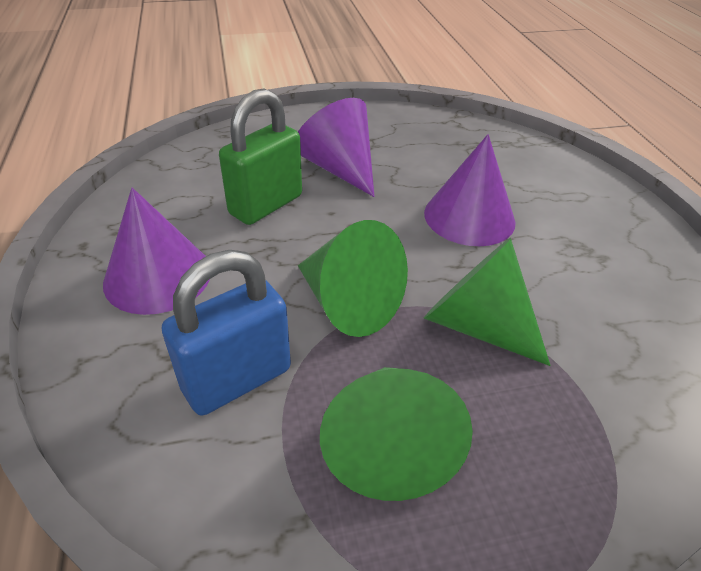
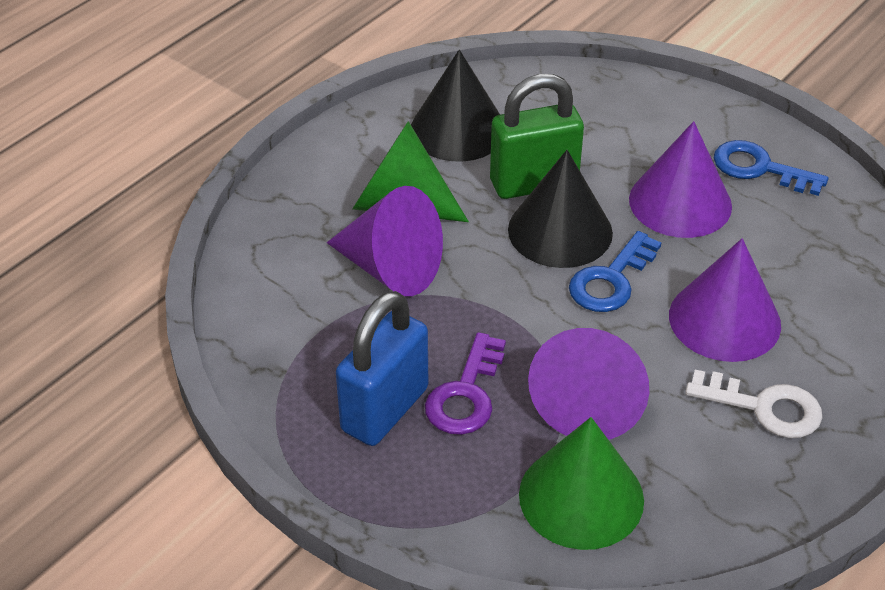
black cone: 0 -> 2
blue key: 0 -> 2
green cone: 3 -> 2
purple cone: 3 -> 4
purple key: 0 -> 1
white key: 0 -> 1

